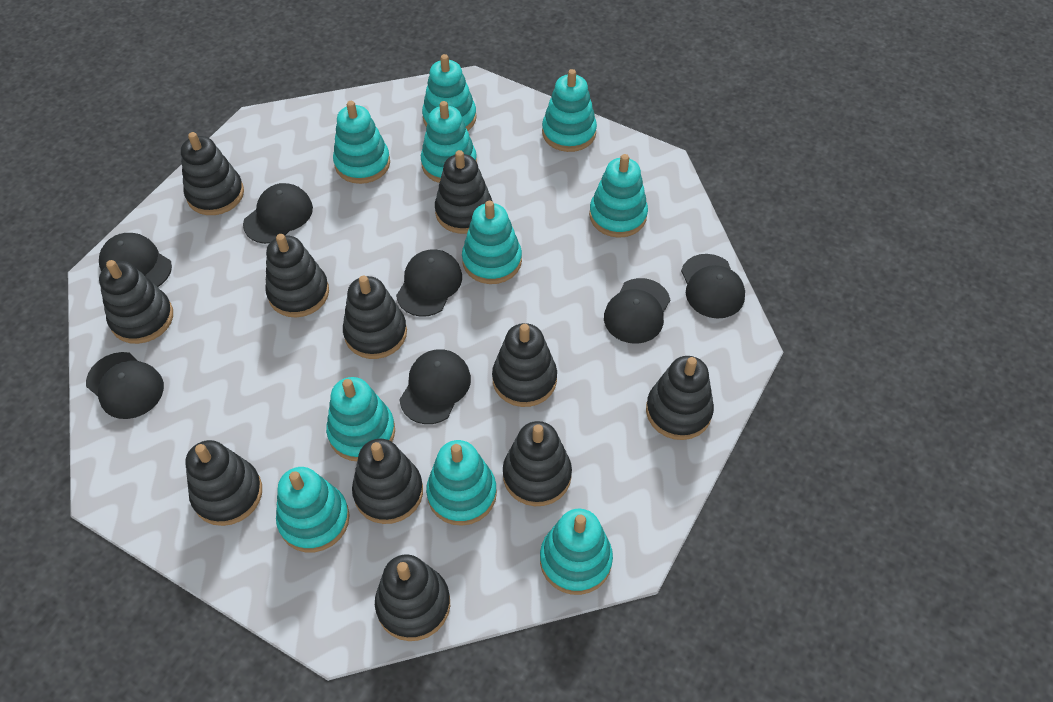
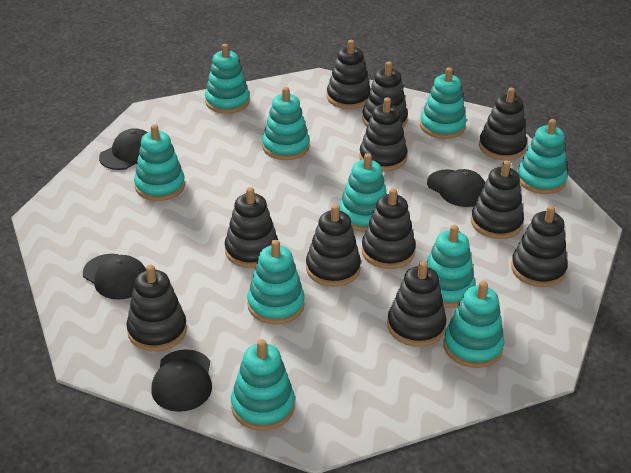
black cap: 7 -> 4

